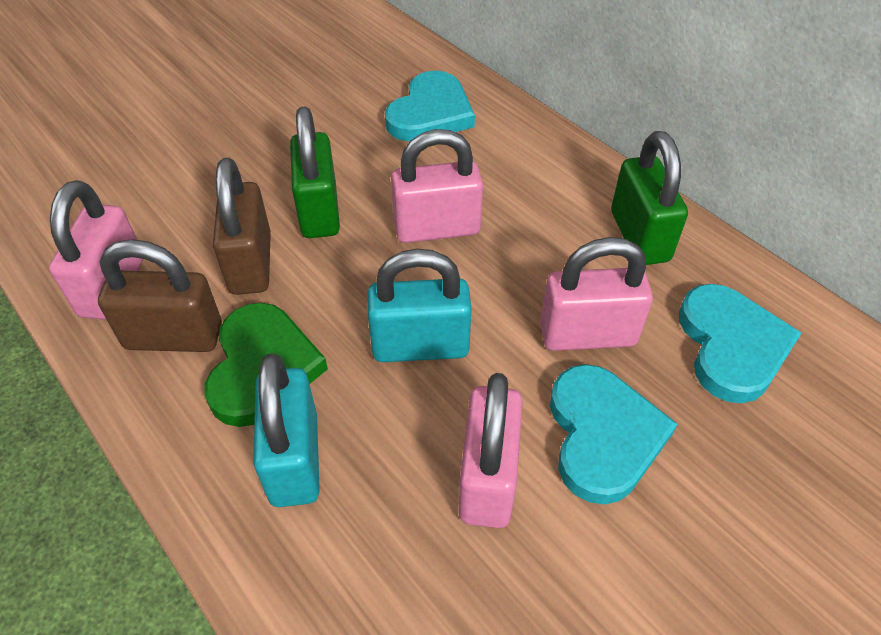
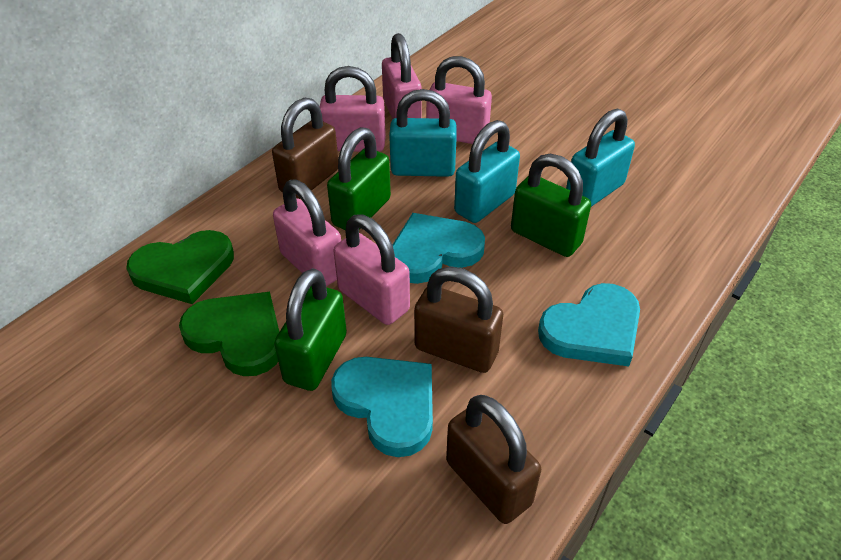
brown padlock: 2 -> 3
green heart: 1 -> 2
green padlock: 2 -> 3
pink padlock: 4 -> 5
turquoise padlock: 2 -> 3

